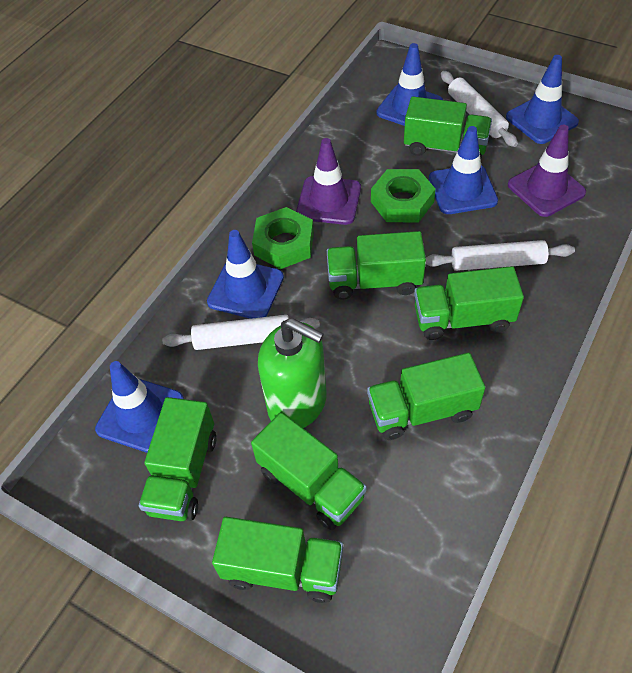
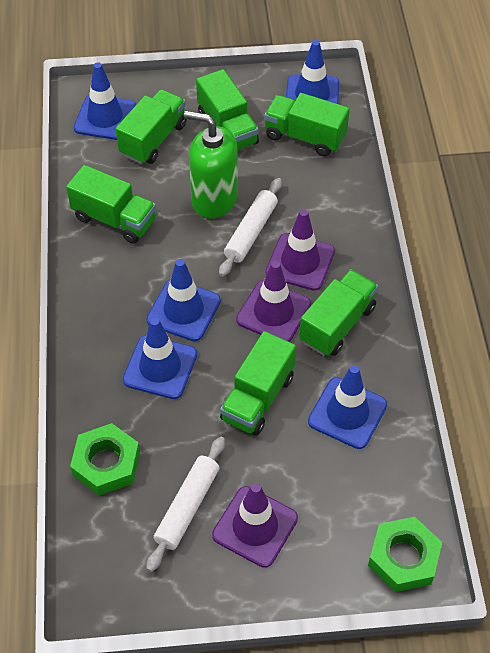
green truck: 7 -> 6
purple traffic cone: 2 -> 3
white rolling pin: 3 -> 2

